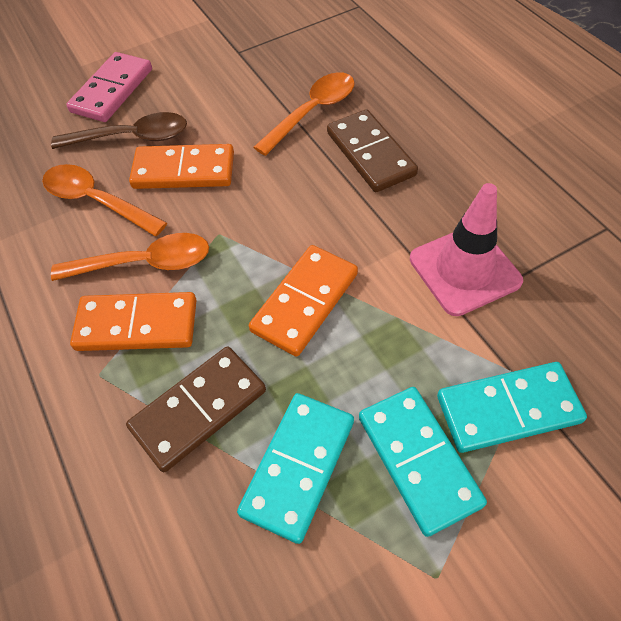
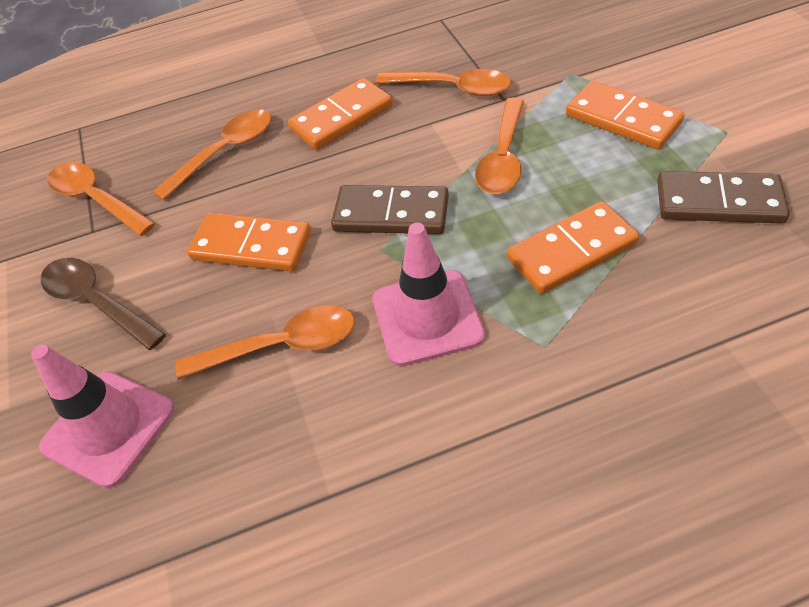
orange domino: 3 -> 4
orange spoon: 3 -> 5
pink domino: 1 -> 0
pink traffic cone: 1 -> 2
turquoise domino: 3 -> 0

